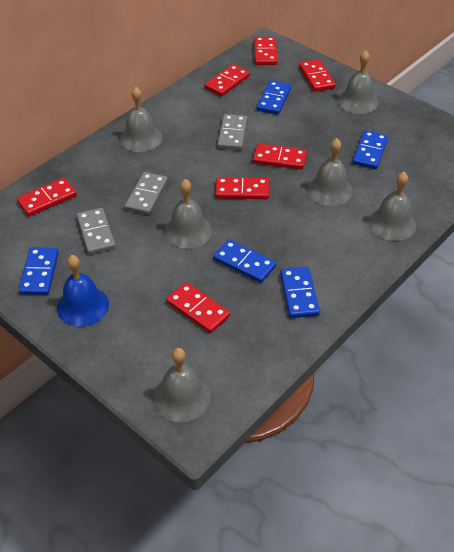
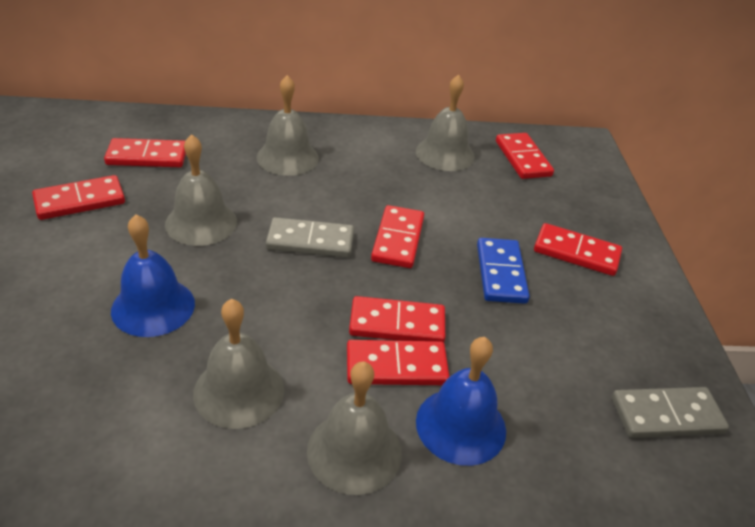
blue bell: 1 -> 2
blue domino: 5 -> 1
grey bell: 6 -> 5
grey domino: 3 -> 2

